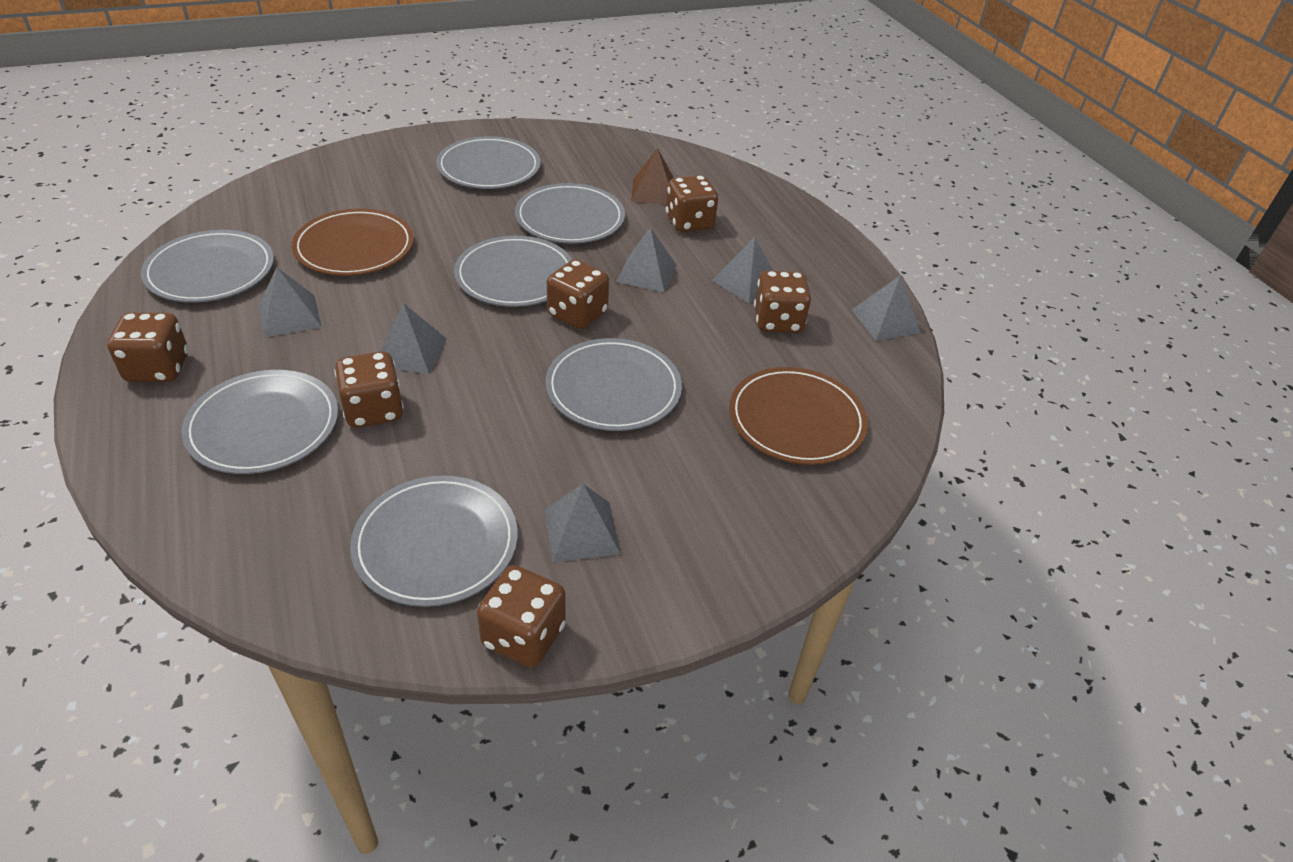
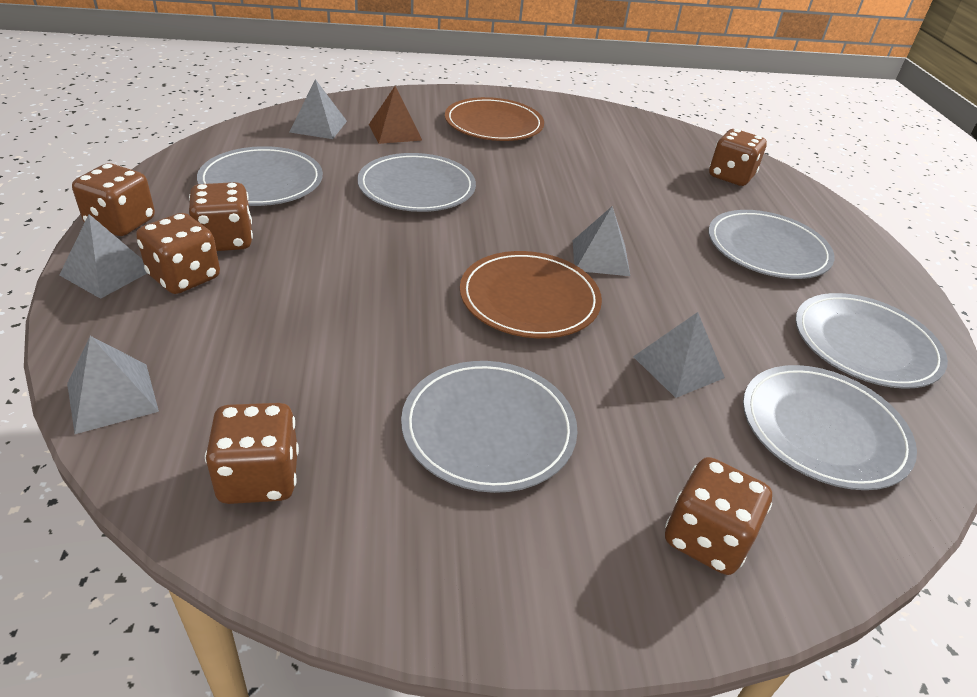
grey plate: 7 -> 6
grey pyramid: 6 -> 5

